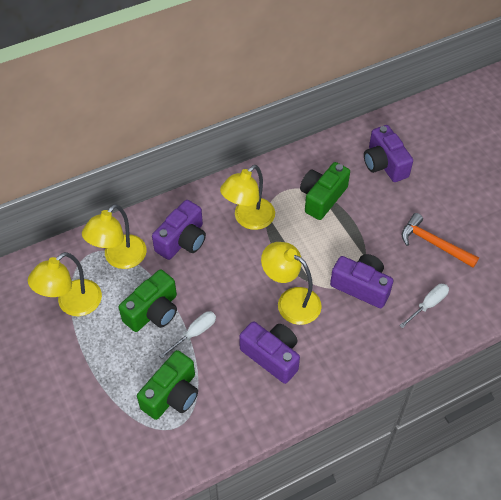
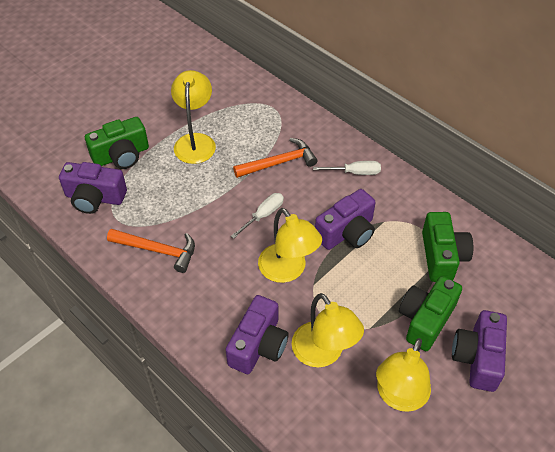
orange hammer: 1 -> 2

